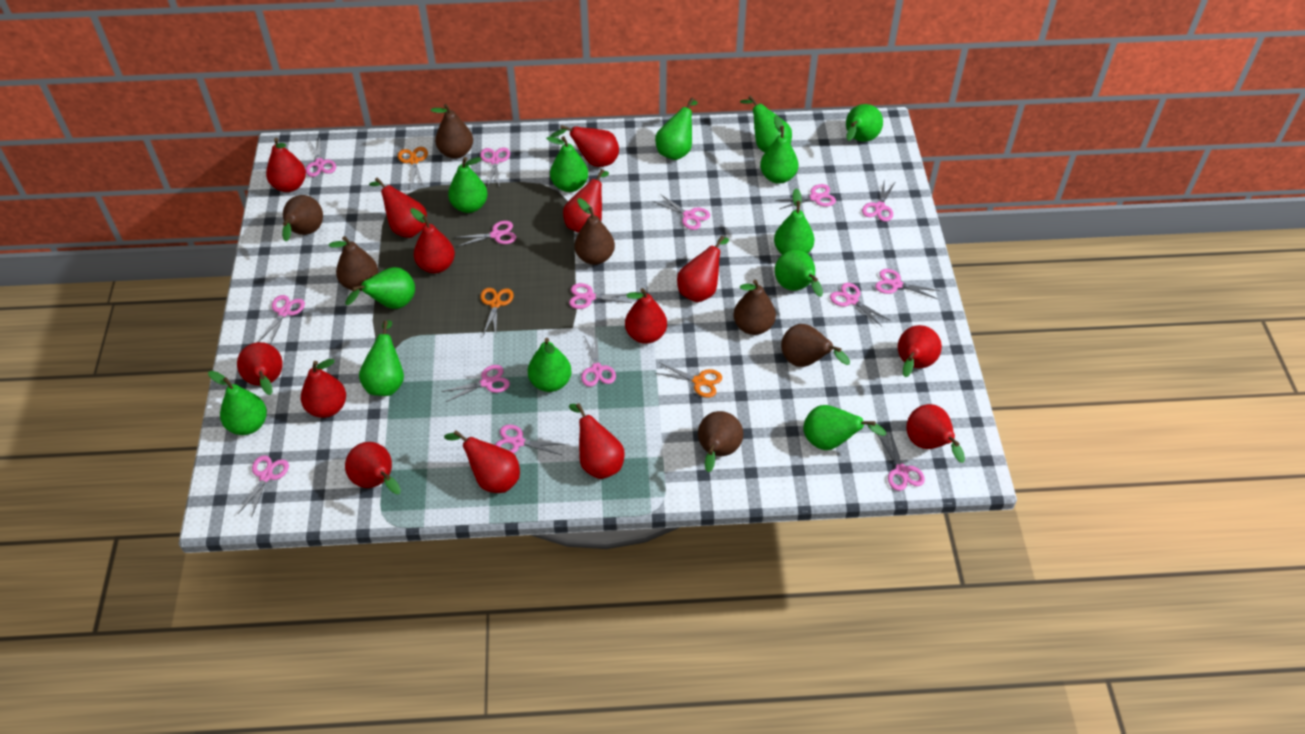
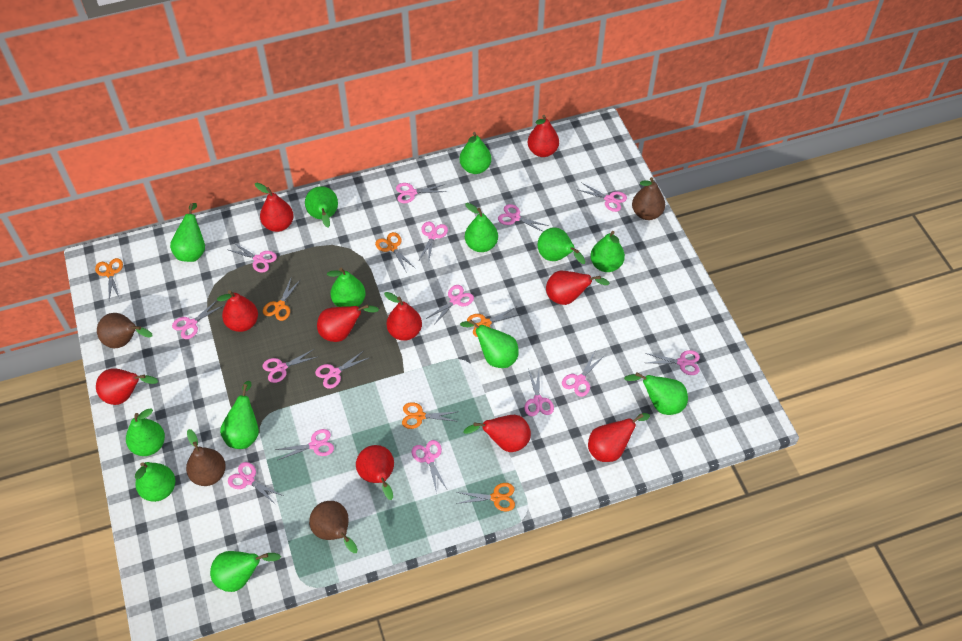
brown pear: 7 -> 4
orange scissors: 3 -> 6
red pear: 14 -> 10

